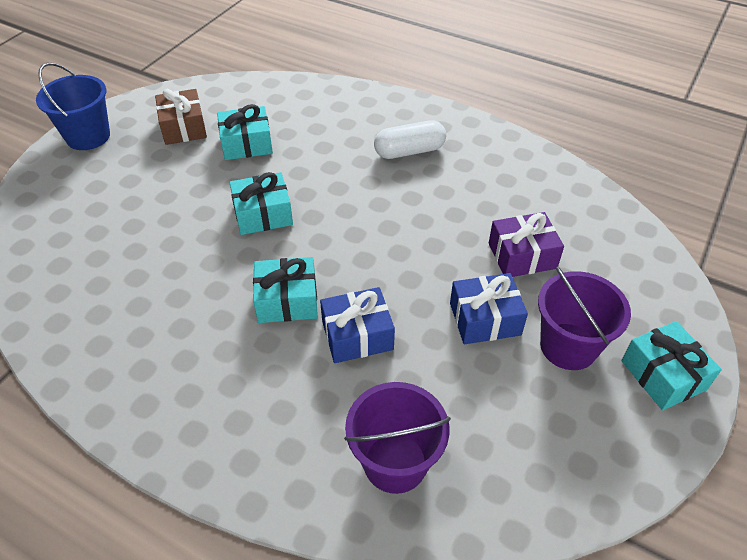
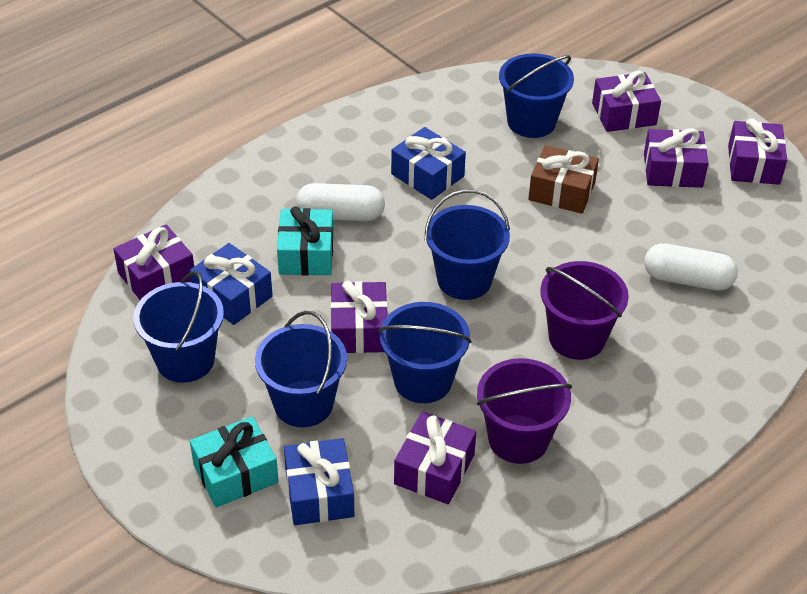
blue bucket: 1 -> 5
blue gift: 2 -> 3
purple gift: 1 -> 6
turquoise gift: 4 -> 2
white capsule: 1 -> 2

